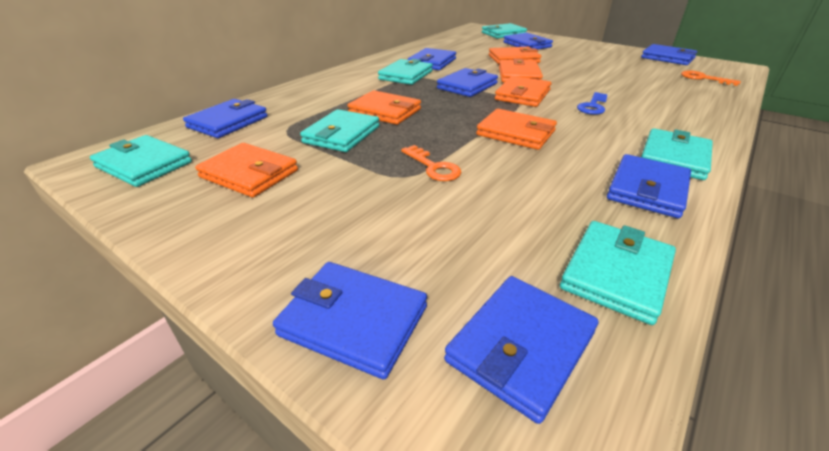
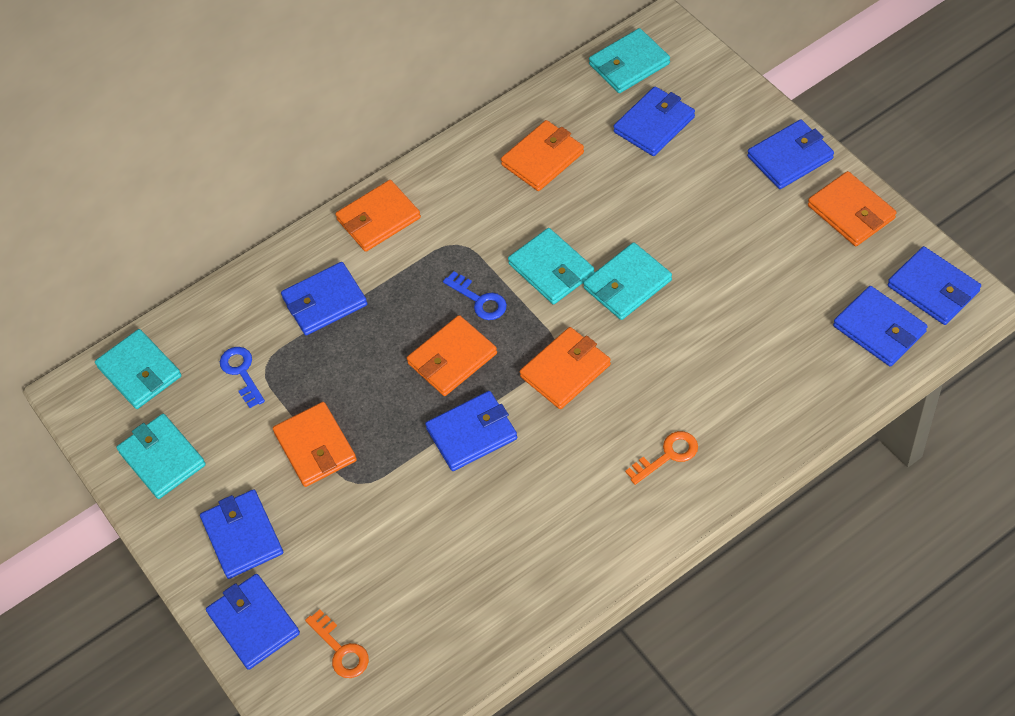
blue key: 1 -> 2
turquoise wallet: 6 -> 5

